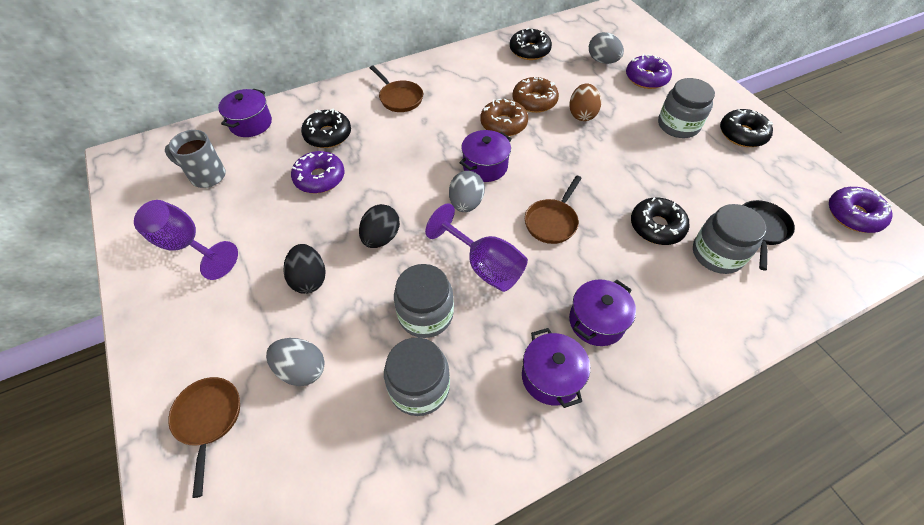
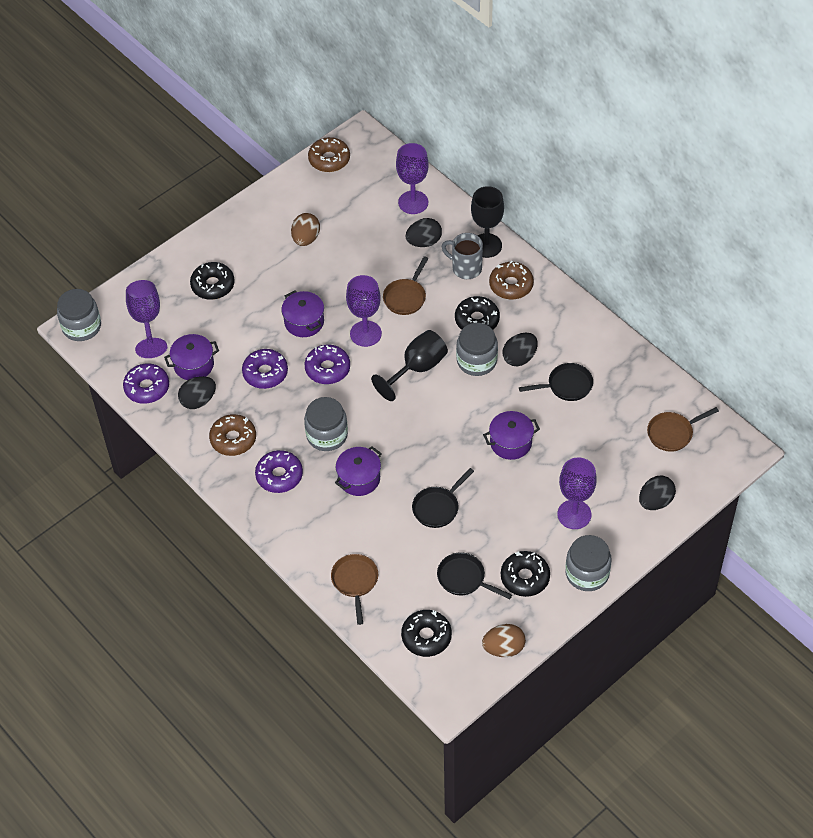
black egg: 2 -> 4
black goblet: 0 -> 2
black pan: 1 -> 3
brown donut: 2 -> 3
brown egg: 1 -> 2
grey egg: 3 -> 0
purple donut: 3 -> 4
purple goblet: 2 -> 4

